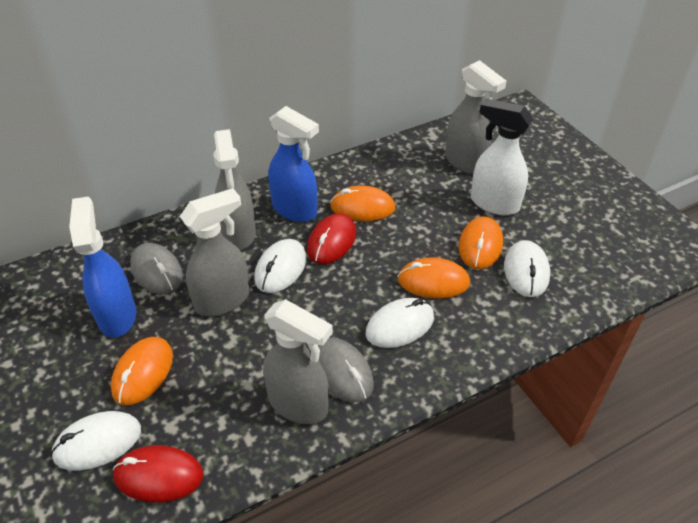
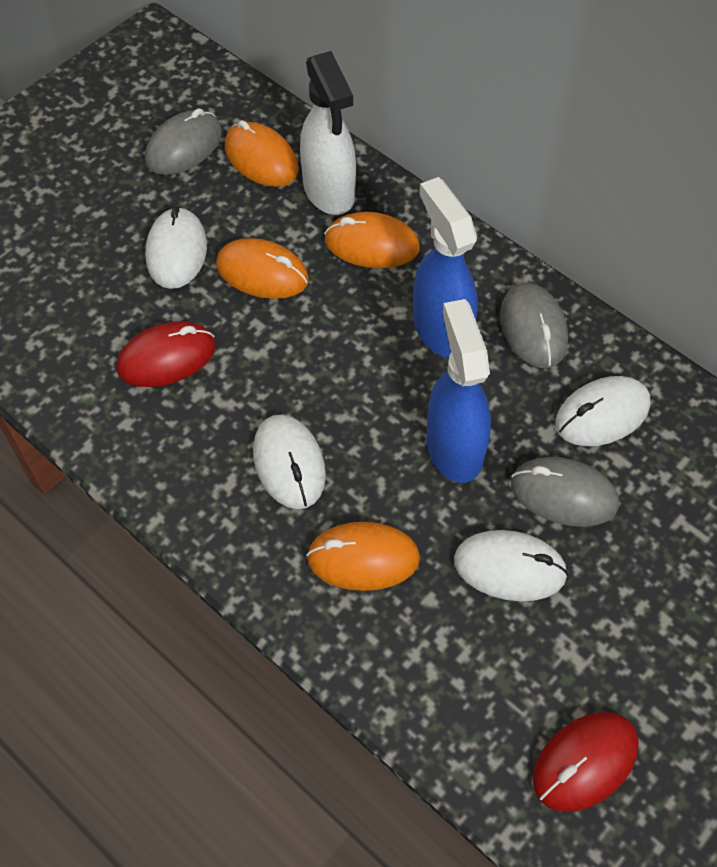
grey mouse: 2 -> 3
grey spray bottle: 4 -> 0

